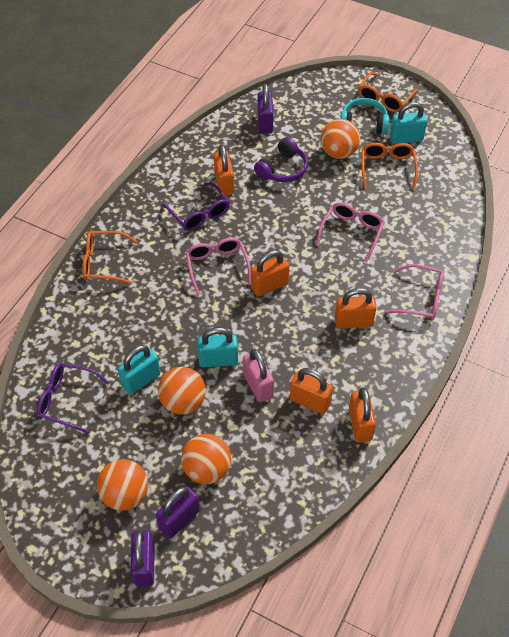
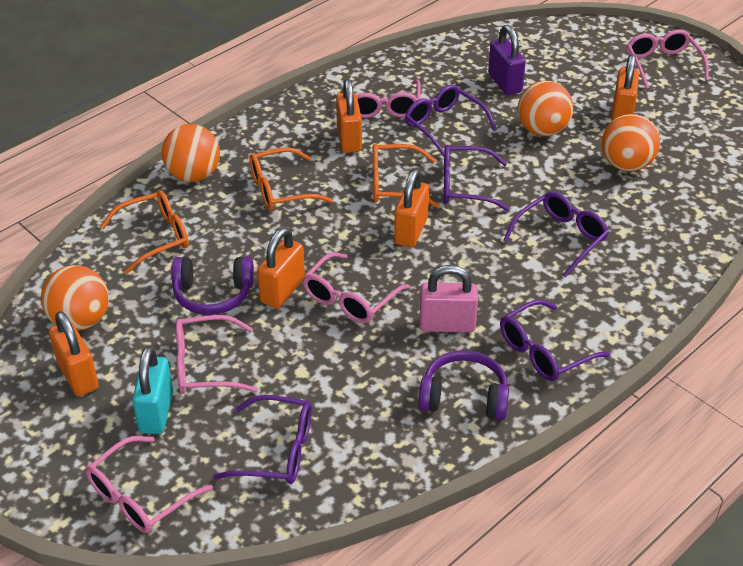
pink glasses: 3 -> 5
purple glasses: 2 -> 5
purple headphones: 1 -> 2
purple padlock: 3 -> 1
turquoise headphones: 1 -> 0
turquoise padlock: 3 -> 1

